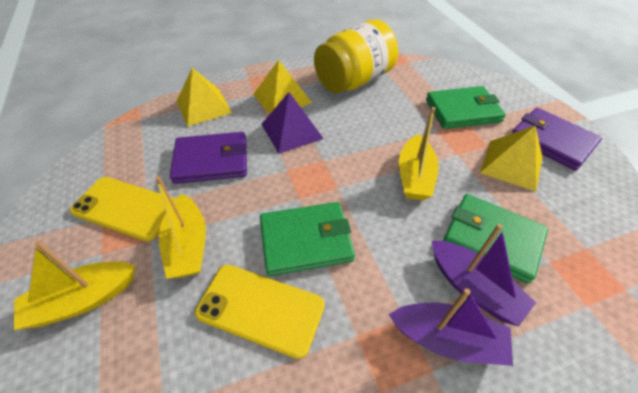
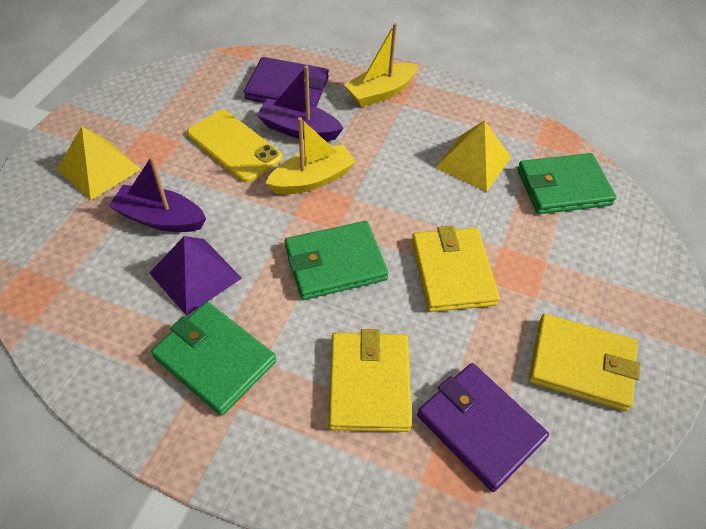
yellow boat: 3 -> 2
yellow jar: 1 -> 0
yellow phone: 2 -> 1
yellow pyramid: 3 -> 2
yellow wallet: 0 -> 3

